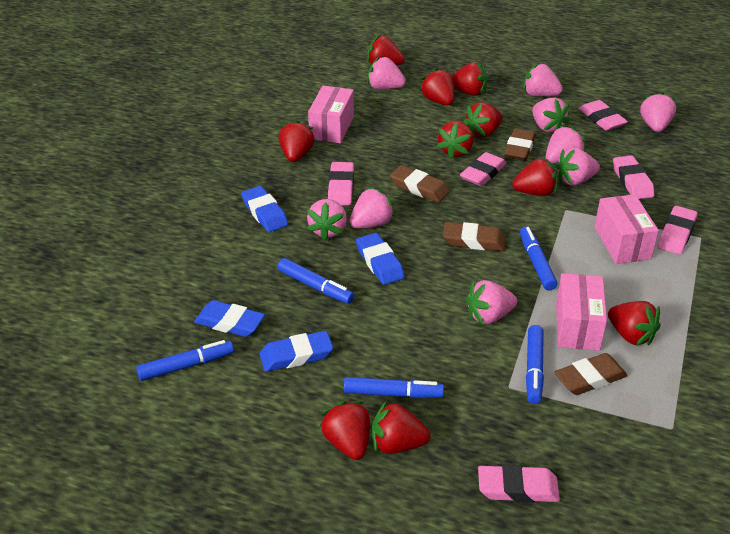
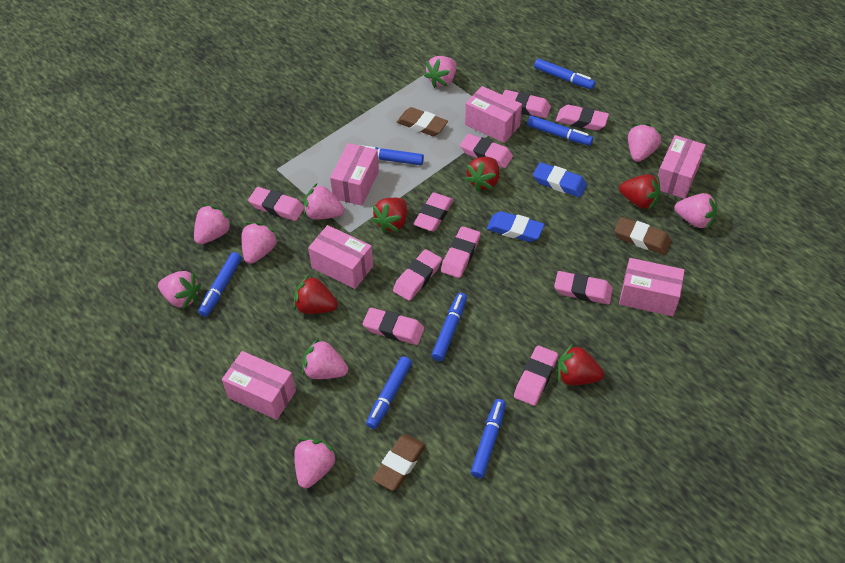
blue eraser: 4 -> 2
blue marker: 5 -> 7
brown eraser: 4 -> 3
pink box: 3 -> 6
pink eraser: 6 -> 10
red strawberry: 10 -> 5

